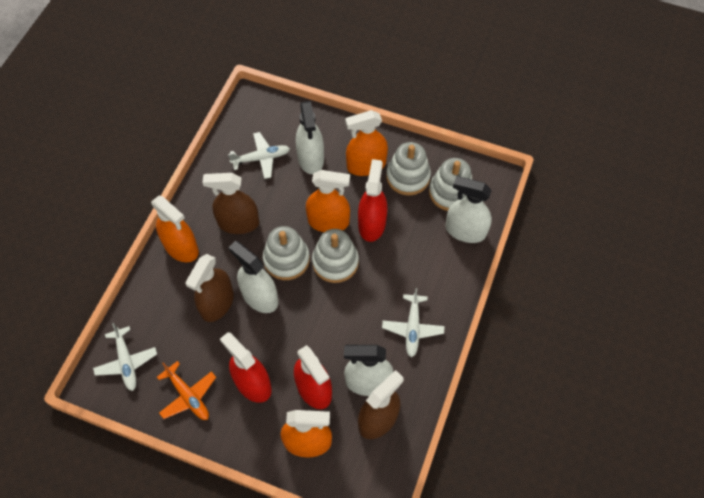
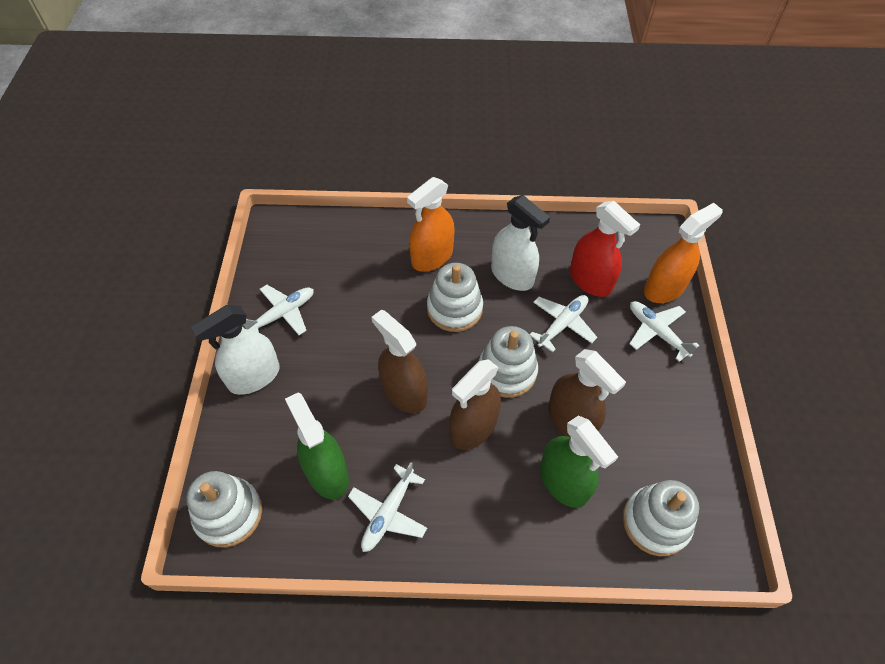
green spray bottle: 0 -> 2
orange plane: 1 -> 0
orange spray bottle: 4 -> 2
red spray bottle: 3 -> 1
white plane: 3 -> 4
white spray bottle: 4 -> 2

